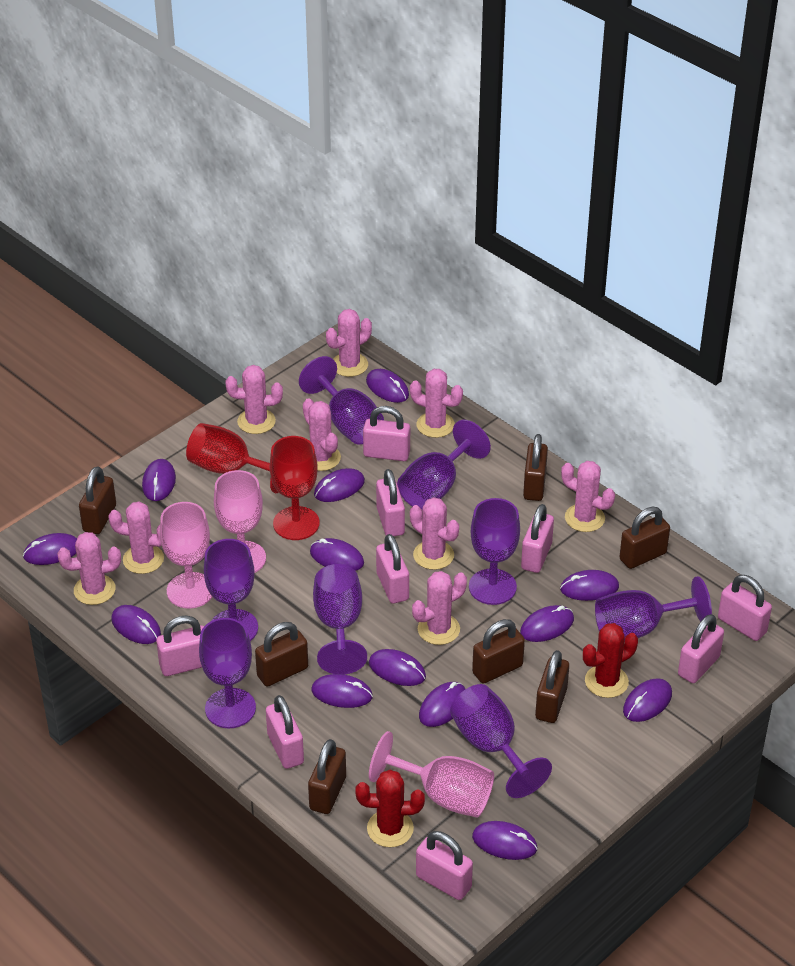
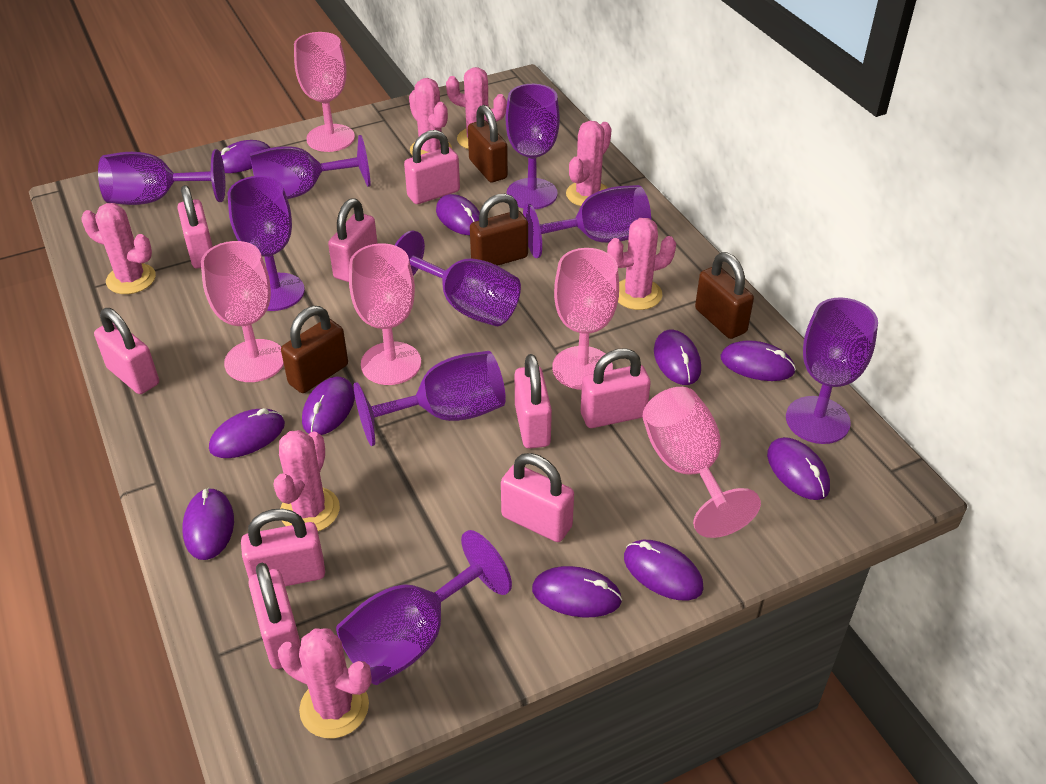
brown padlock: 7 -> 4
pink cactus: 9 -> 7
pink goblet: 3 -> 5
purple goblet: 8 -> 9
purple mouse: 13 -> 10
red cactus: 2 -> 0
red goblet: 2 -> 0

